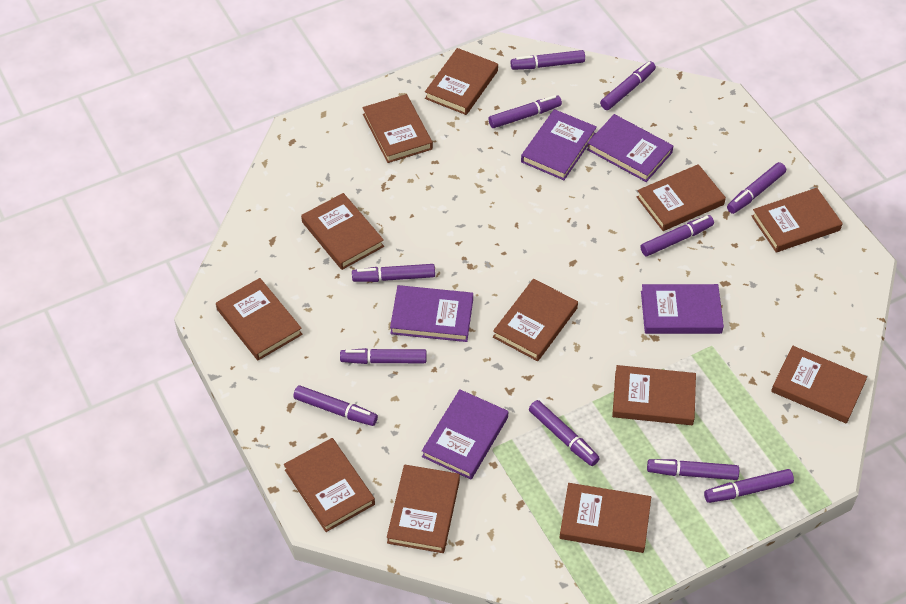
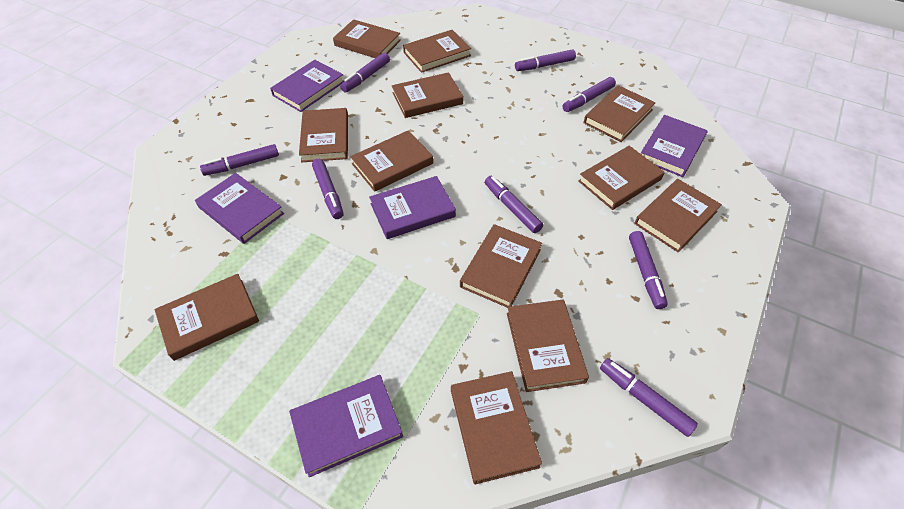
purple marker: 11 -> 8

